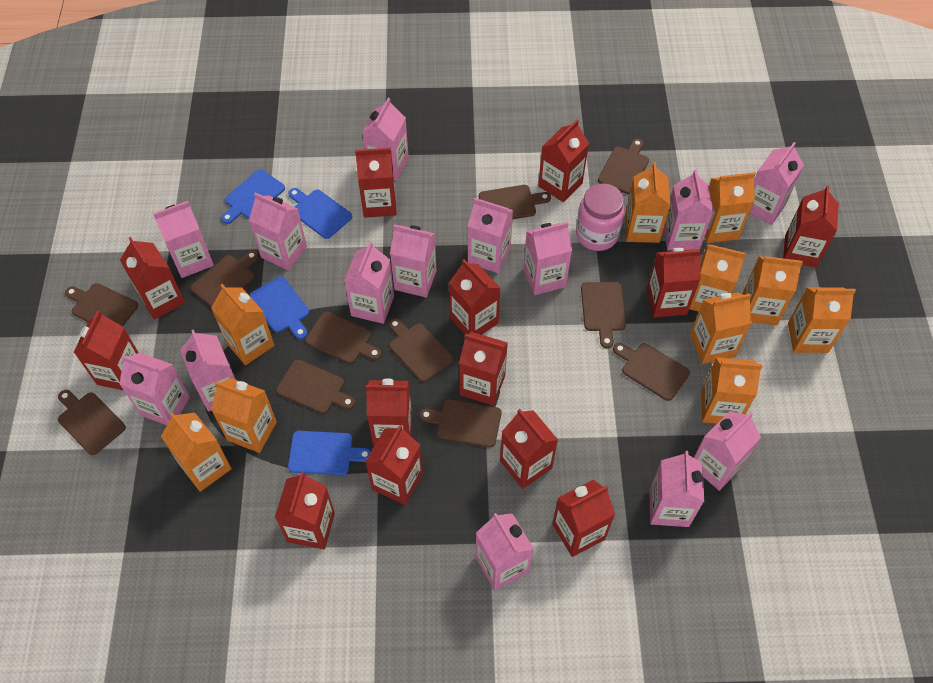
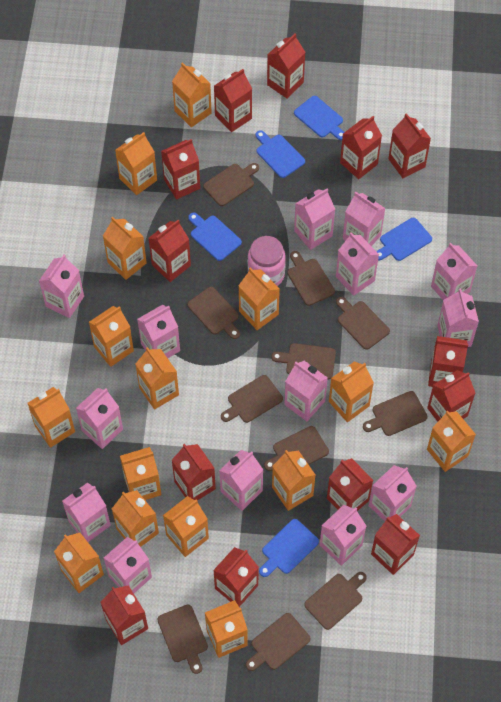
blue cutting board: 4 -> 5
orange carton: 10 -> 15

